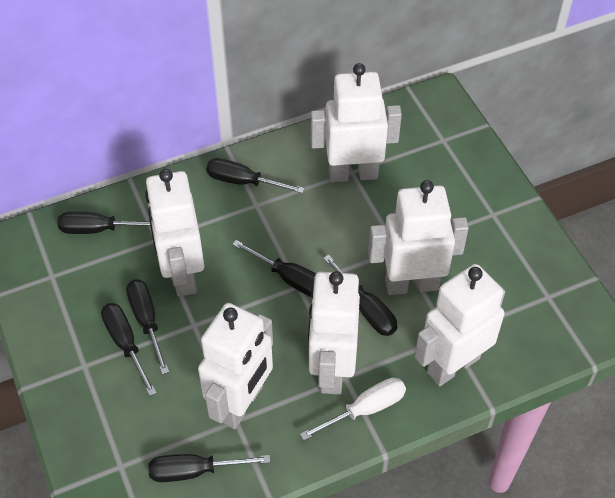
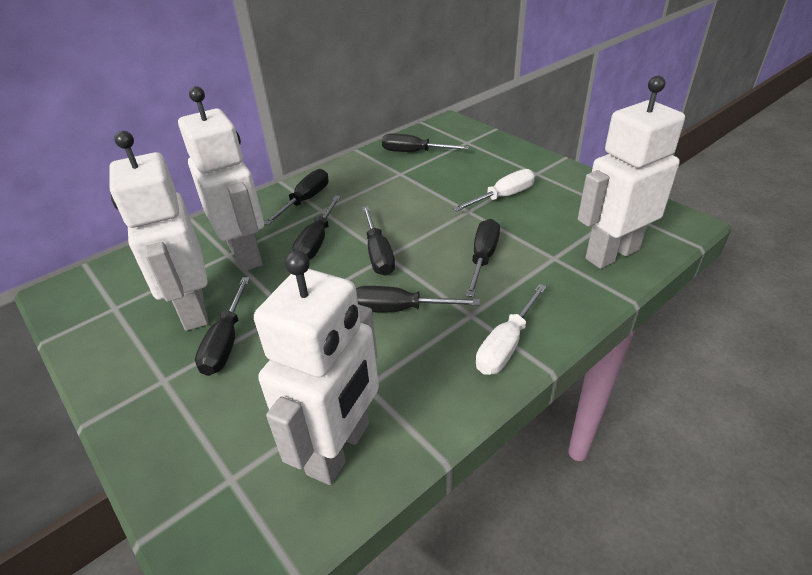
white robot: 6 -> 4
white screwdriver: 1 -> 2

